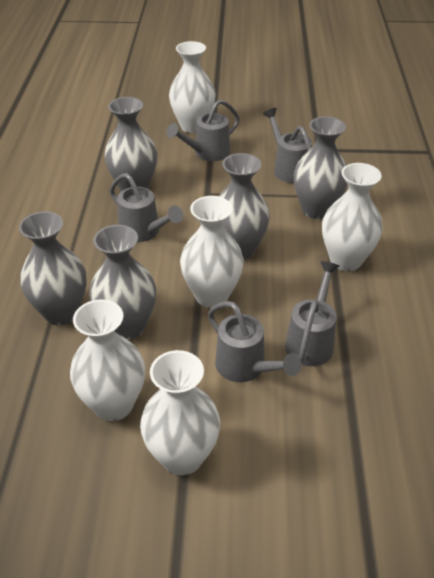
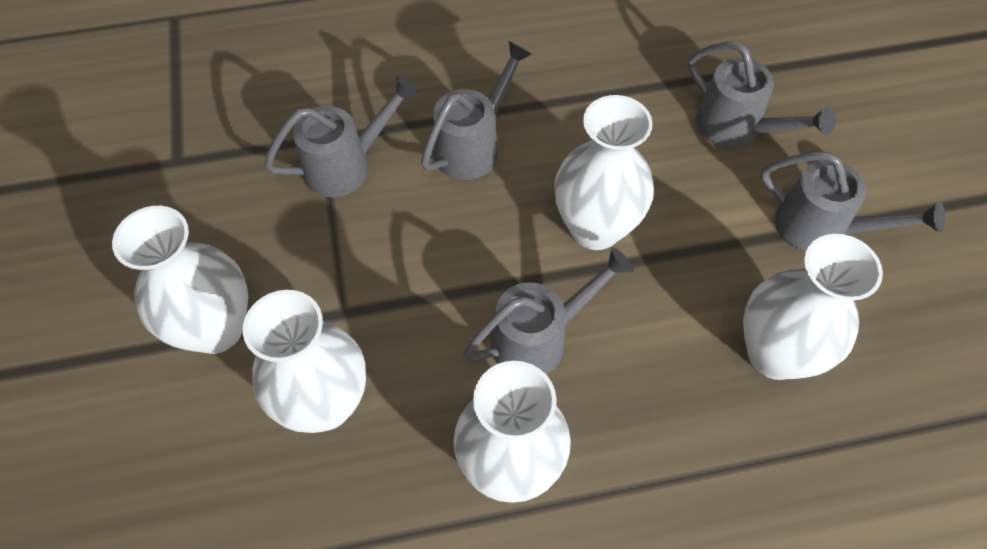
grey vase: 5 -> 0

